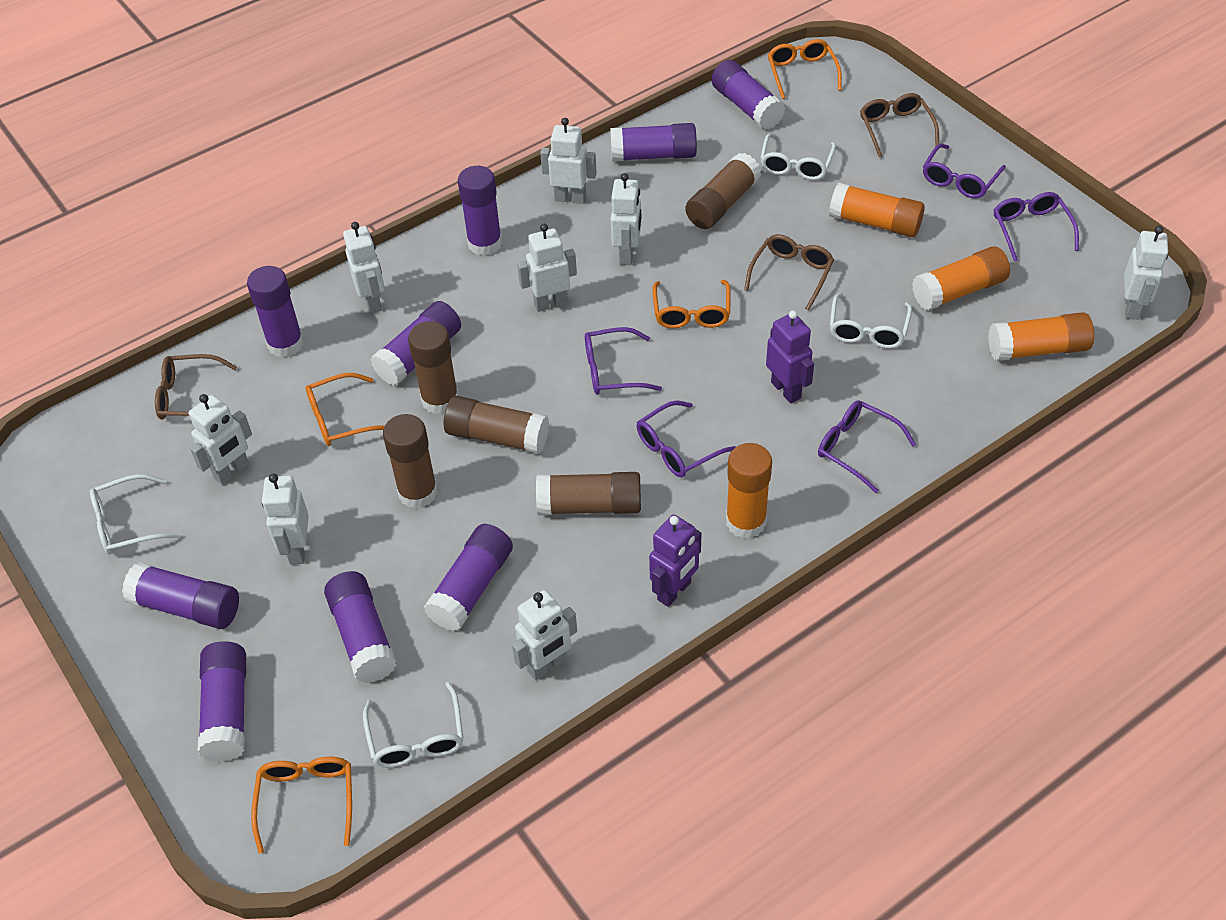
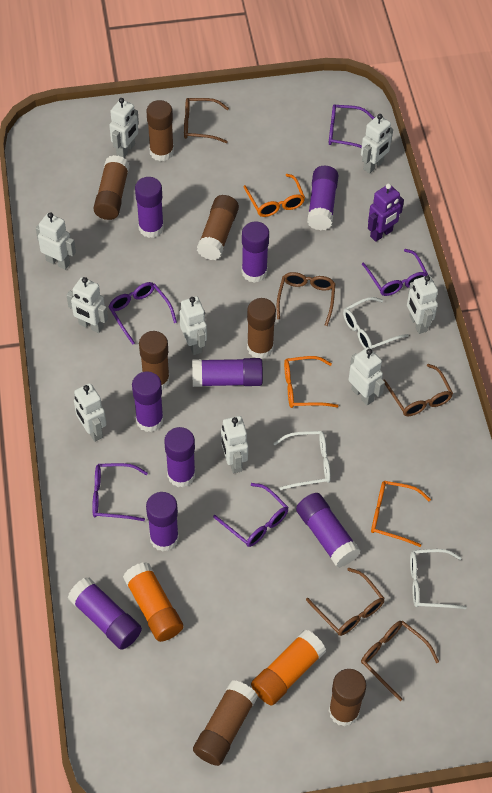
brown glasses: 3 -> 5
brown glue stick: 5 -> 7
orange glasses: 4 -> 3
orange glue stick: 4 -> 2
purple robot: 2 -> 1
white glasses: 4 -> 3
white robot: 8 -> 9

